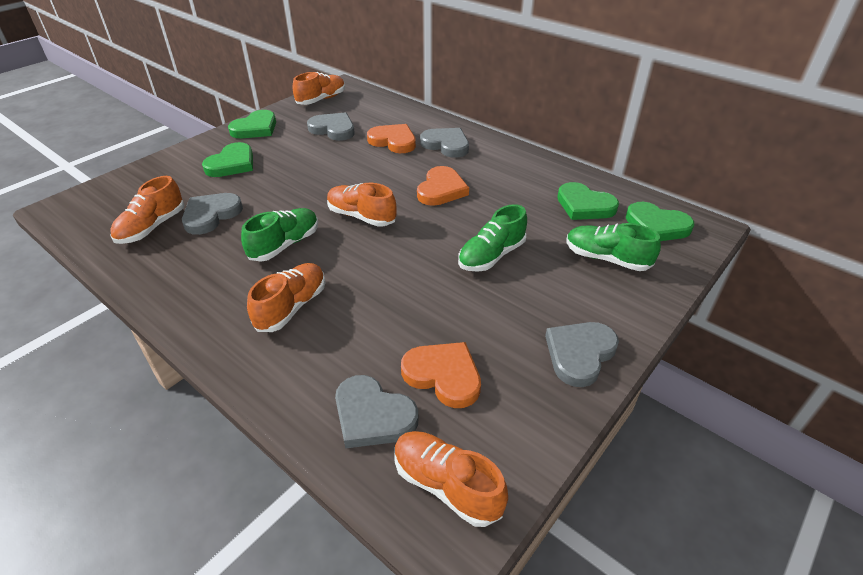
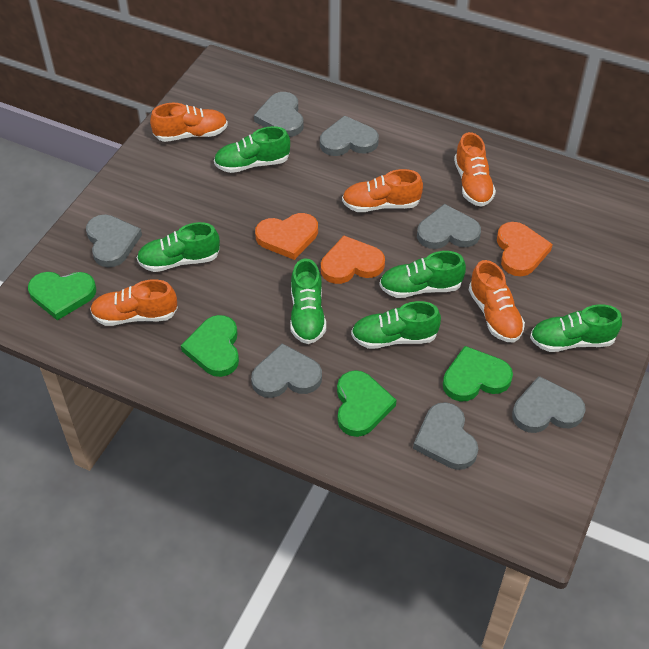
green shoe: 3 -> 6
grey heart: 5 -> 7

